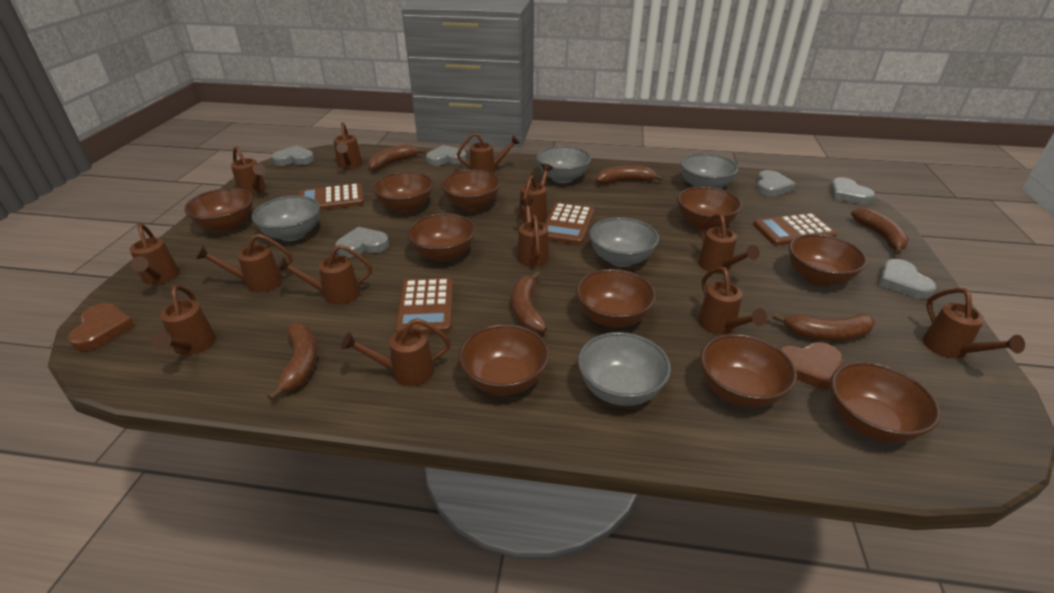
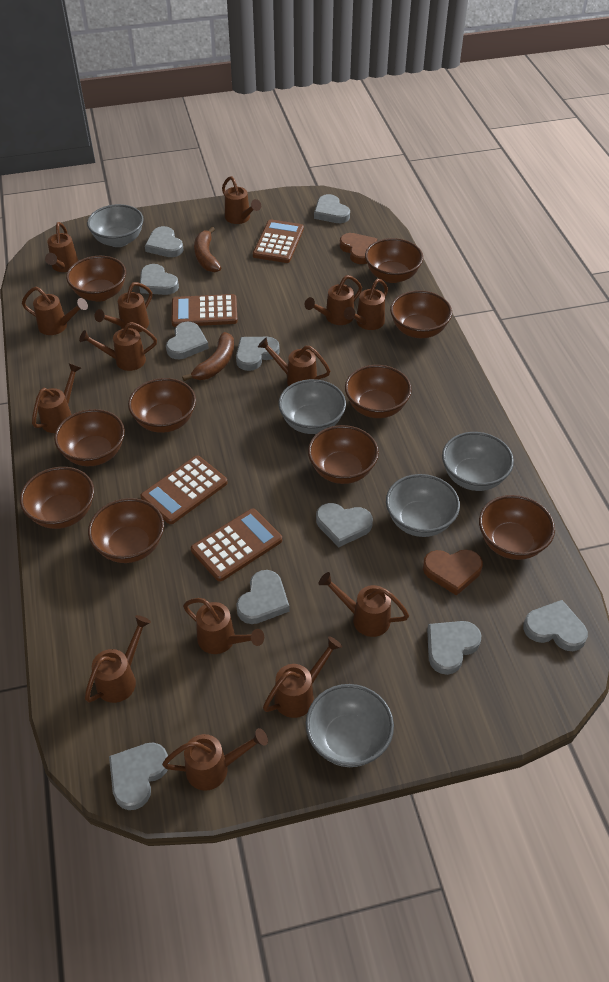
brown banana: 6 -> 2
brown watering can: 13 -> 14
grey heart: 6 -> 10

